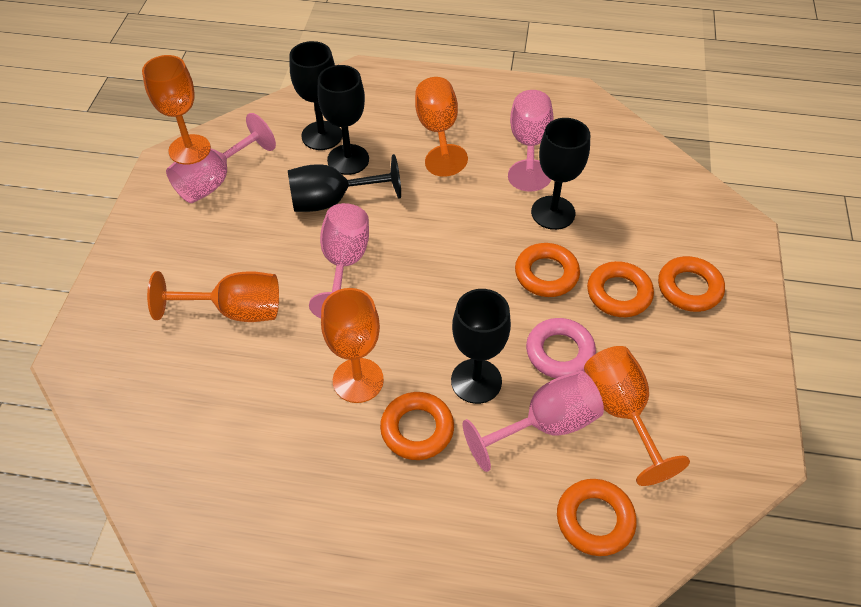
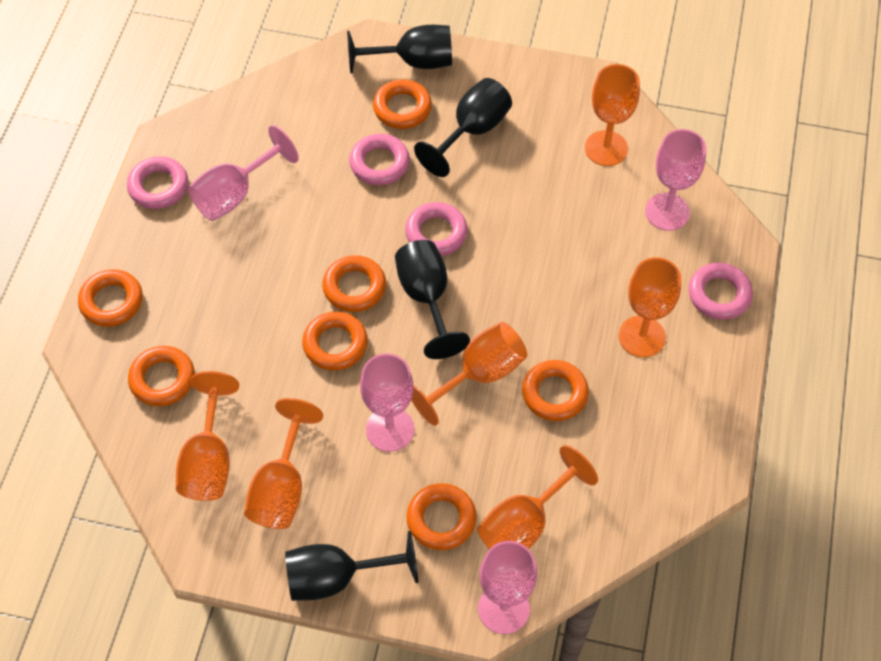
black goblet: 5 -> 4
orange goblet: 5 -> 6
orange ring: 5 -> 7
pink ring: 1 -> 4

